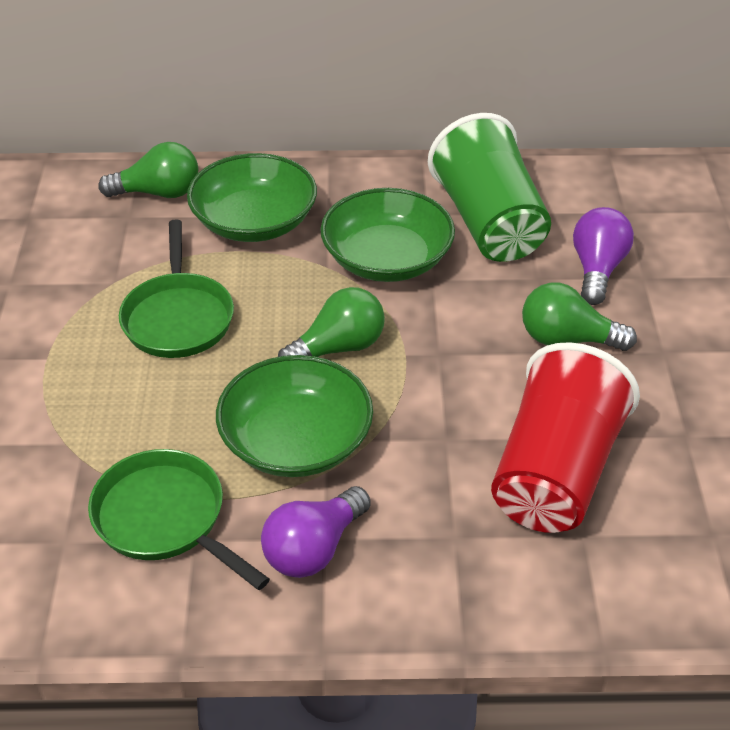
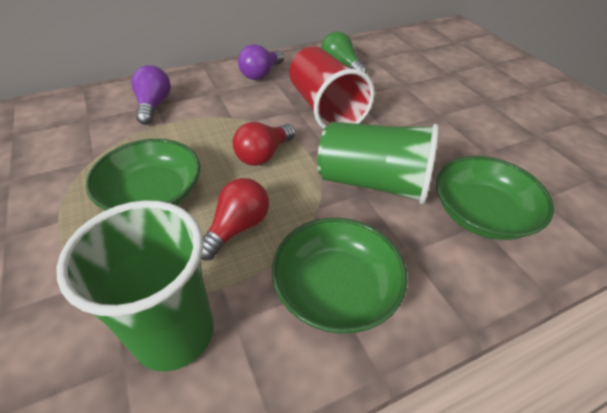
green cup: 1 -> 2
green light bulb: 3 -> 1
green pan: 2 -> 0
red light bulb: 0 -> 2

